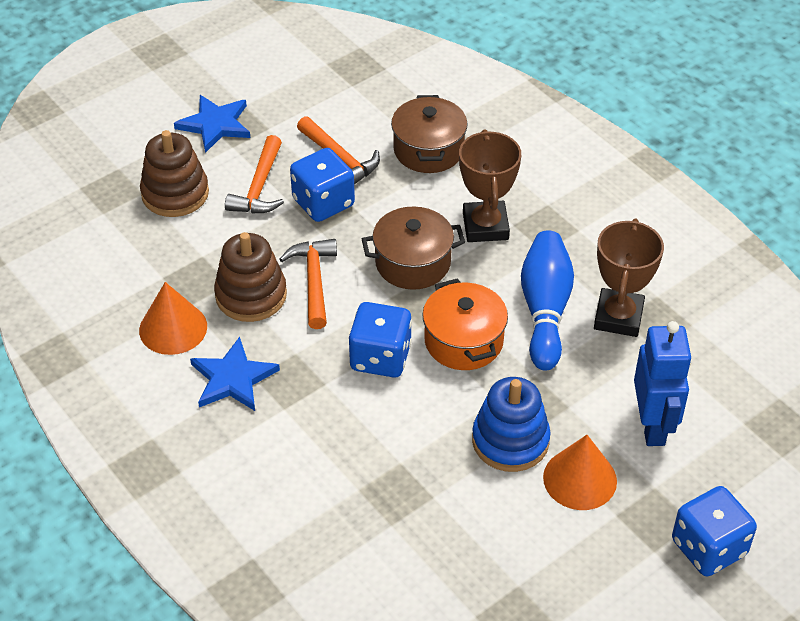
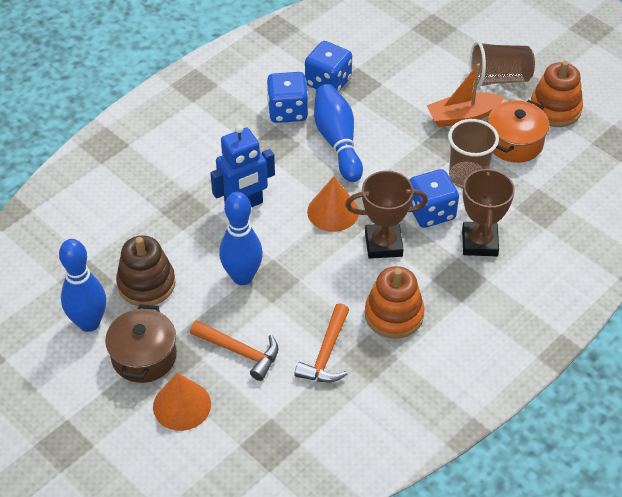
blue bowling pin: 1 -> 3
blue stacking toy: 1 -> 0
blue star: 2 -> 0
brown cup: 0 -> 2
brown pot: 2 -> 1
brown stacking toy: 2 -> 1
orange boat: 0 -> 1
orange hammer: 3 -> 2
orange stacking toy: 0 -> 2

